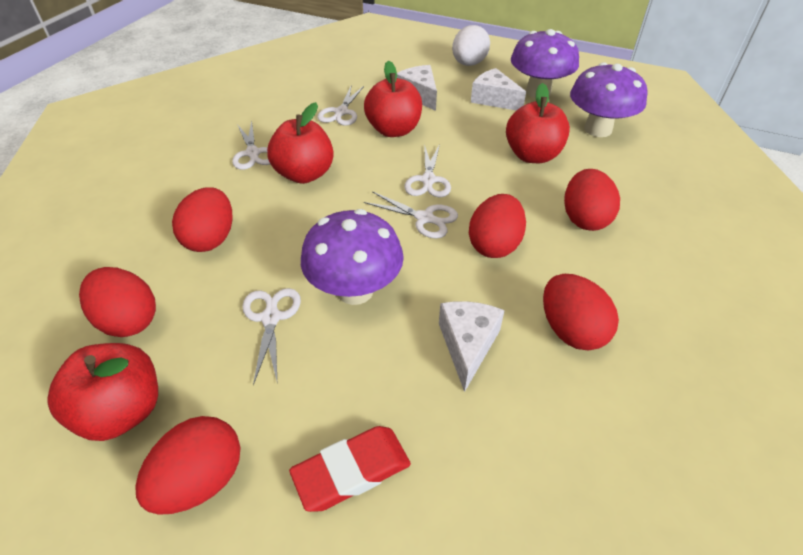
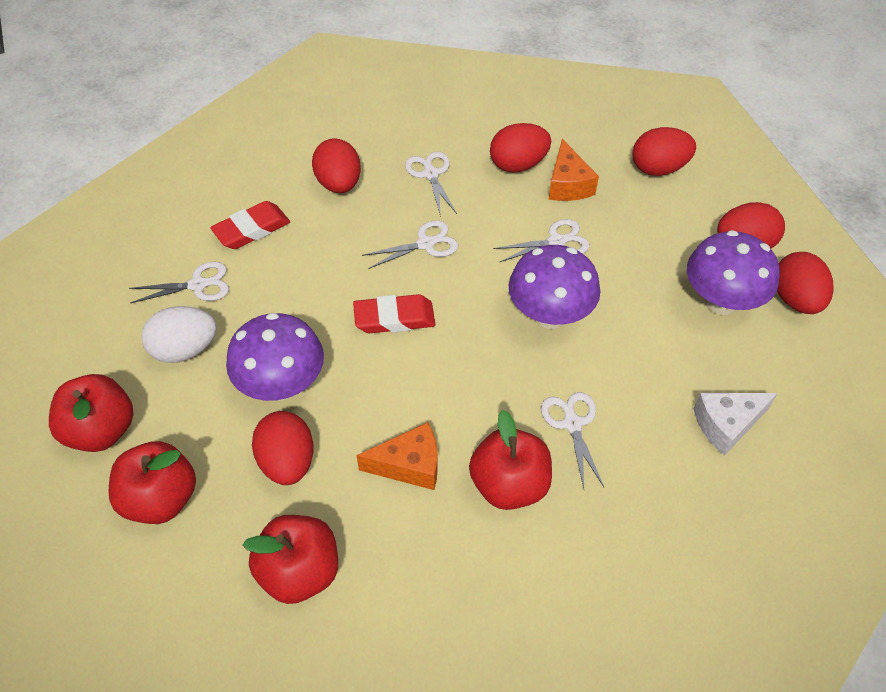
orange cheese: 0 -> 2
red eraser: 1 -> 2
white cheese: 3 -> 1

